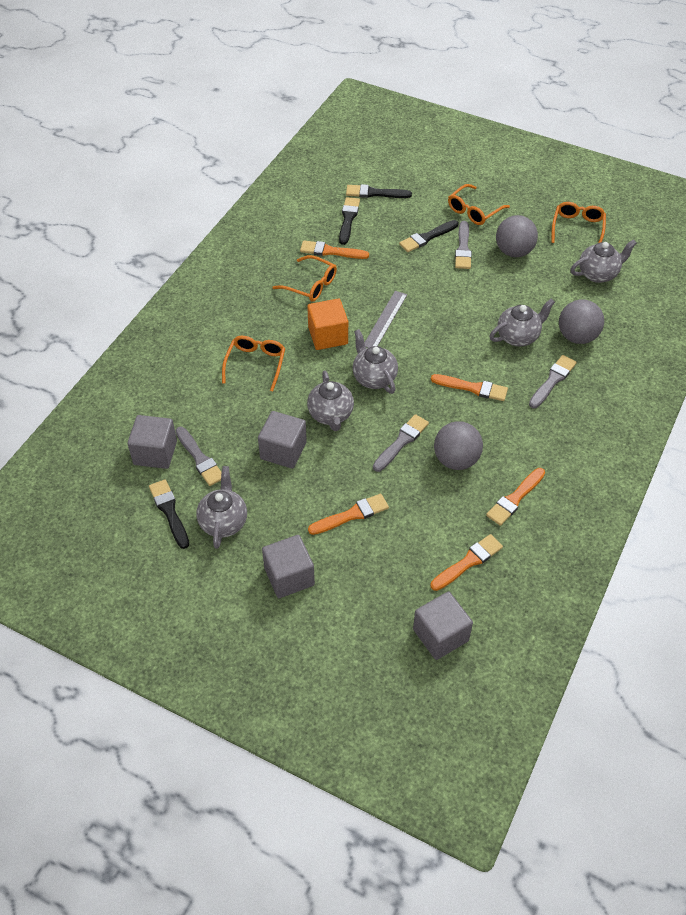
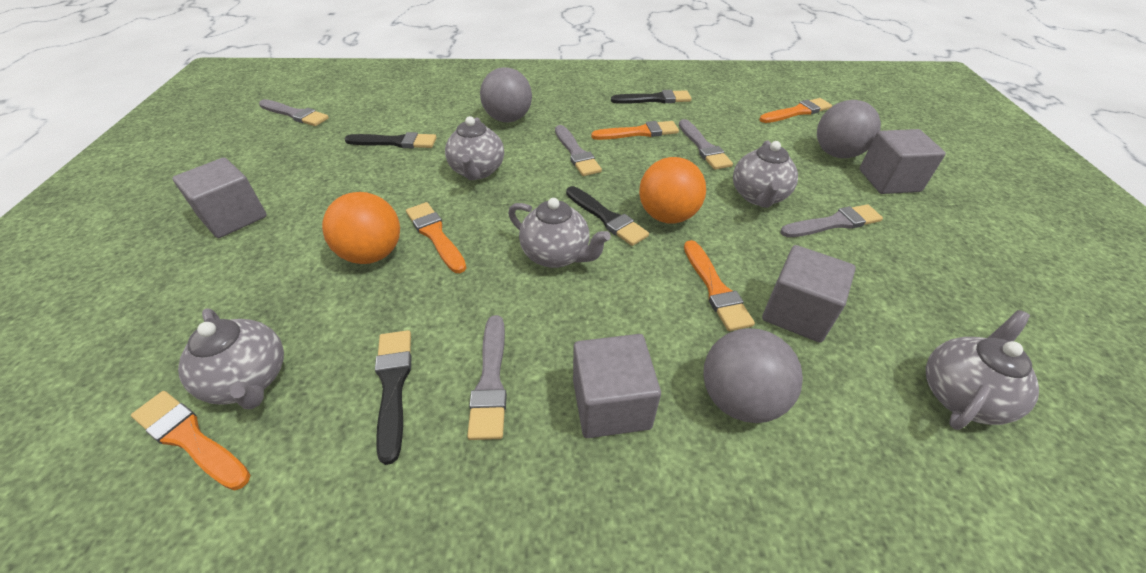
grey brush: 4 -> 5
grey ruler: 1 -> 0
orange ball: 0 -> 2
orange cube: 1 -> 0
orange glasses: 4 -> 0

